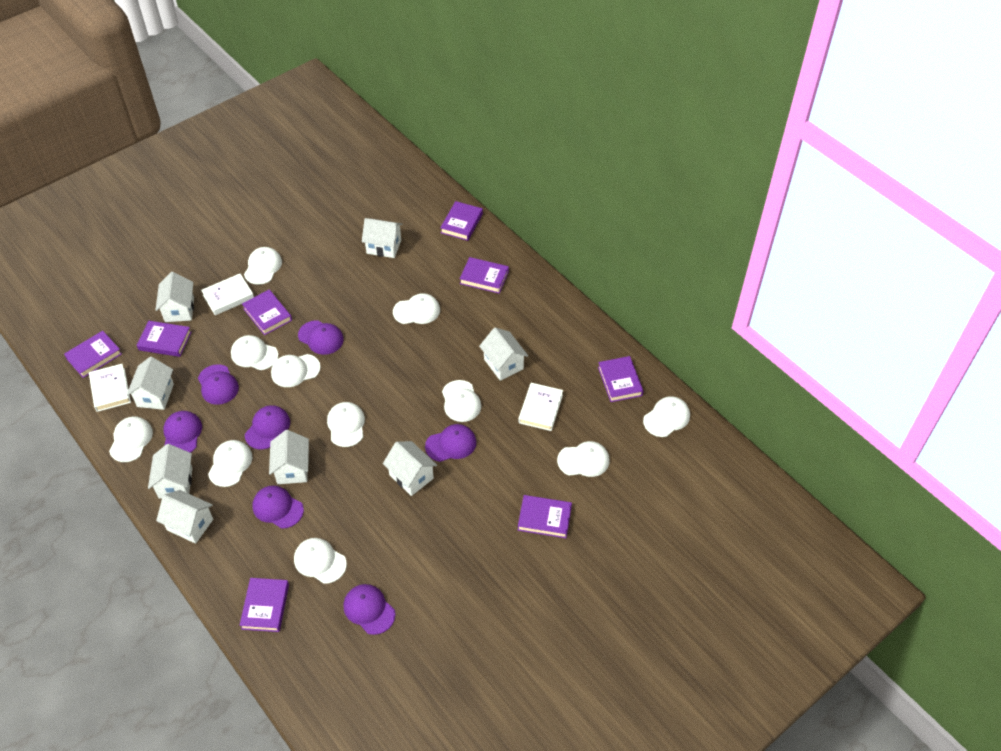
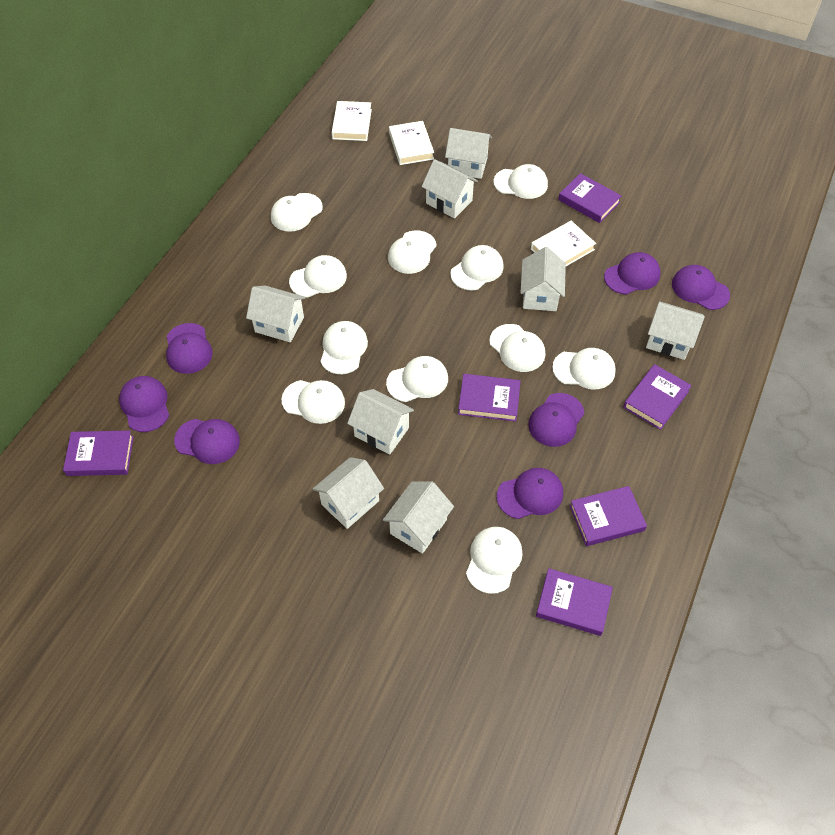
purple book: 8 -> 6

